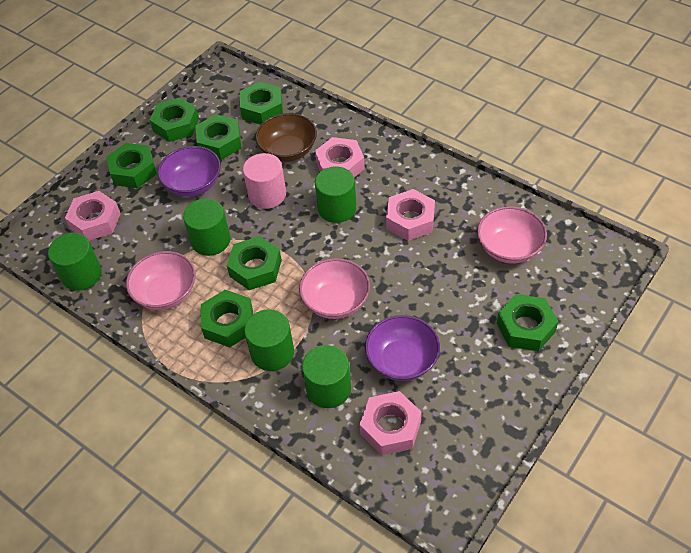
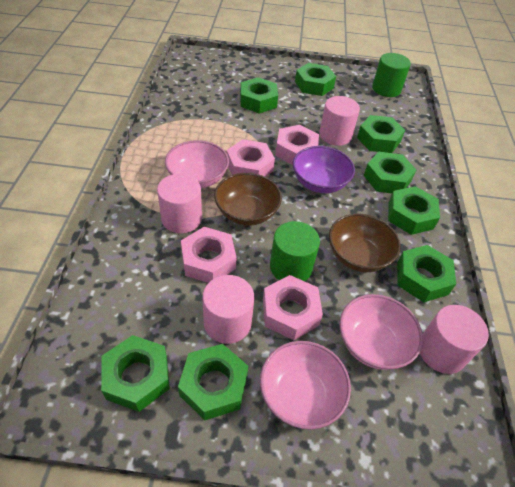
brown bowl: 1 -> 2
green cylinder: 5 -> 2
green nut: 7 -> 8
pink cylinder: 1 -> 4
purple bowl: 2 -> 1

